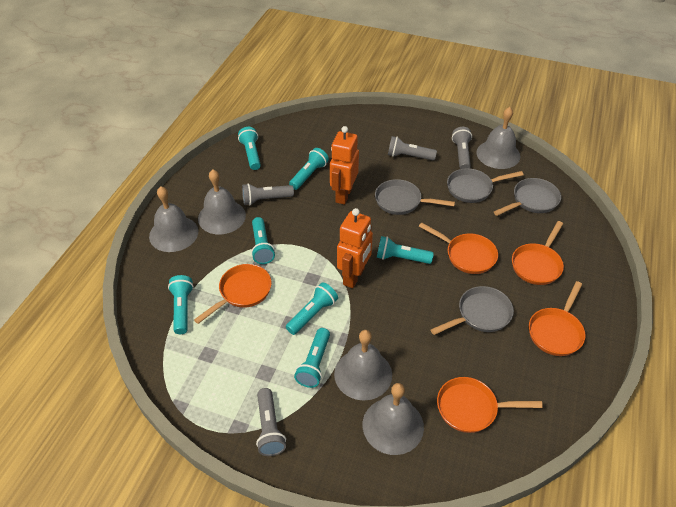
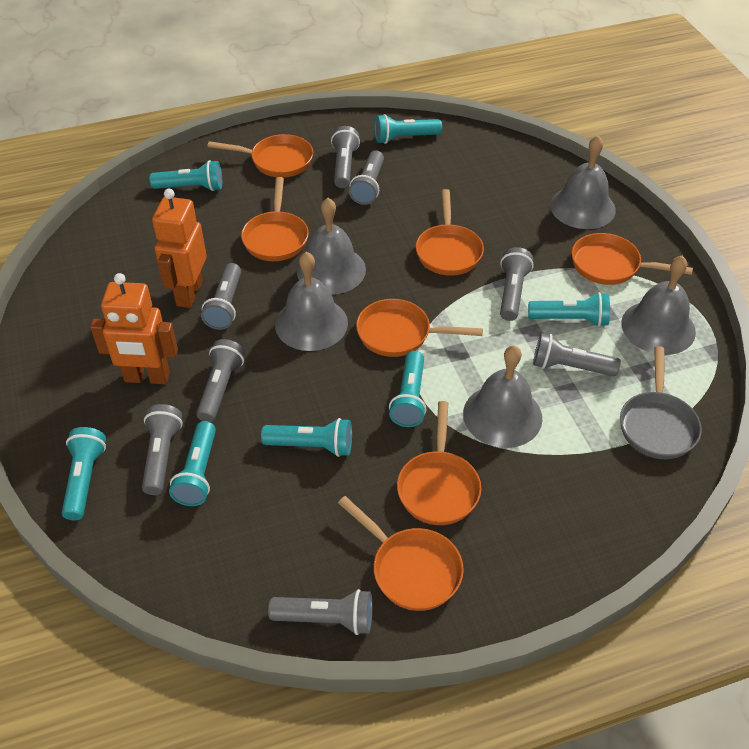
grey flashlight: 4 -> 8
grey pan: 4 -> 1
orange pan: 5 -> 7

